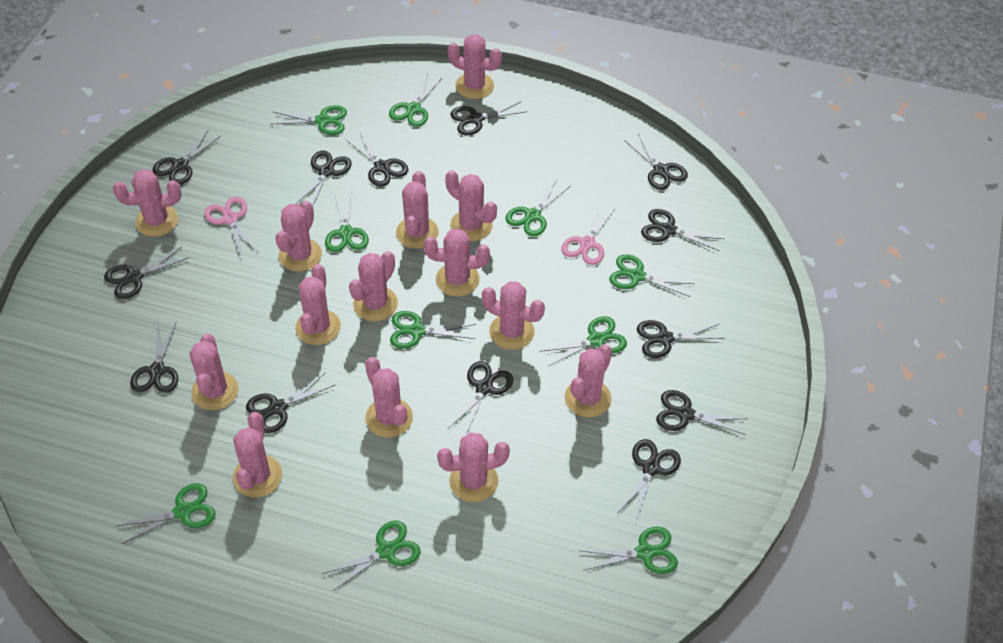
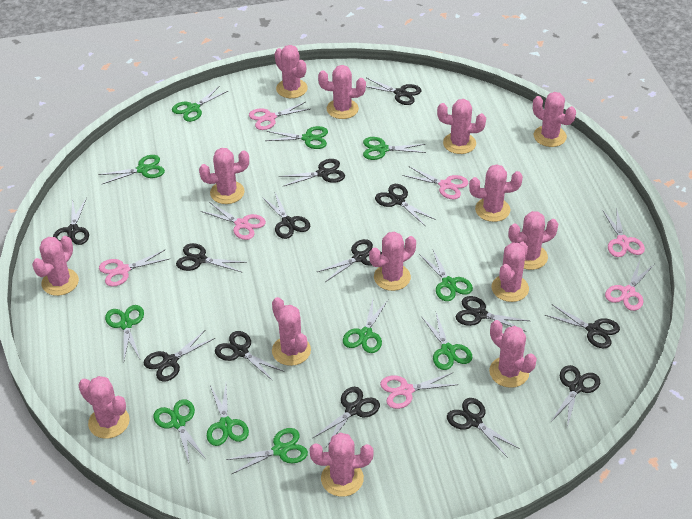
black scissors: 13 -> 14
green scissors: 10 -> 11
pink scissors: 2 -> 7

